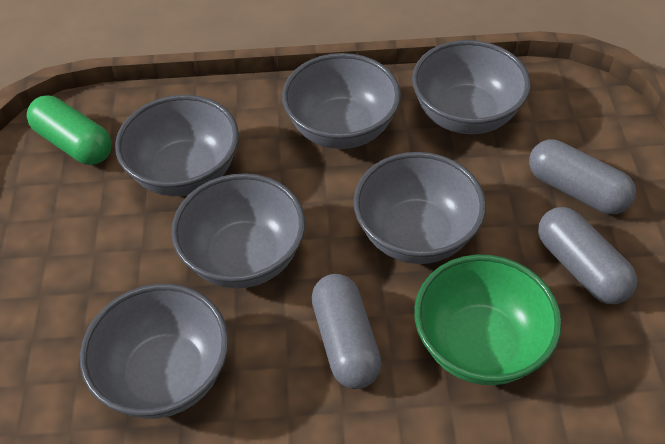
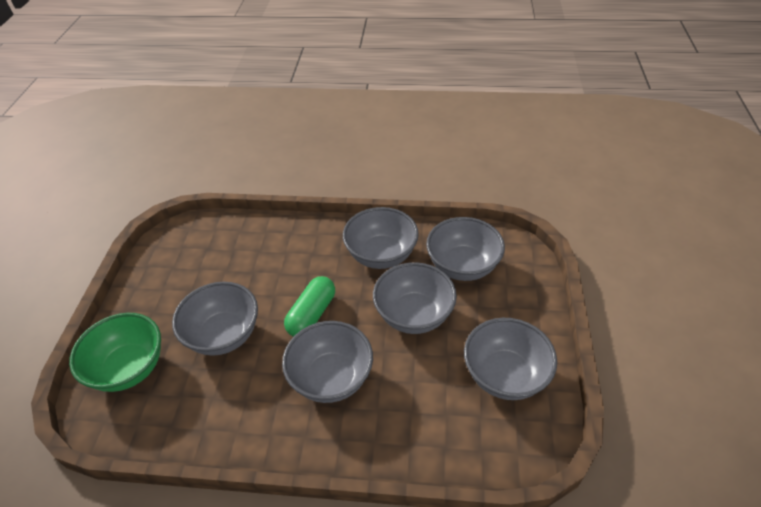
grey capsule: 3 -> 0

